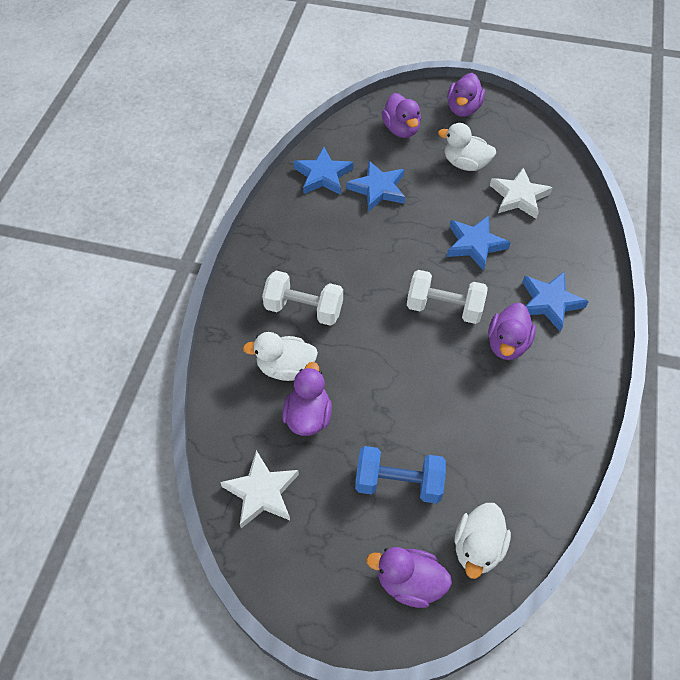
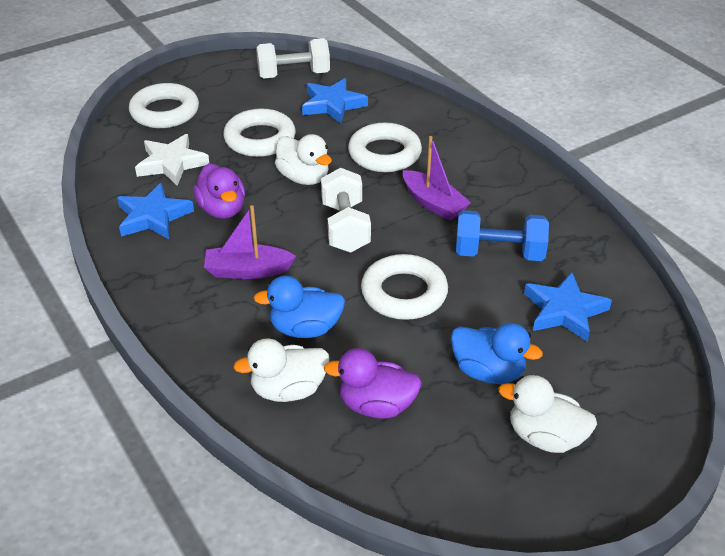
blue duck: 0 -> 2
blue star: 4 -> 3
purple boat: 0 -> 2
purple duck: 5 -> 2
white ring: 0 -> 4
white star: 2 -> 1

